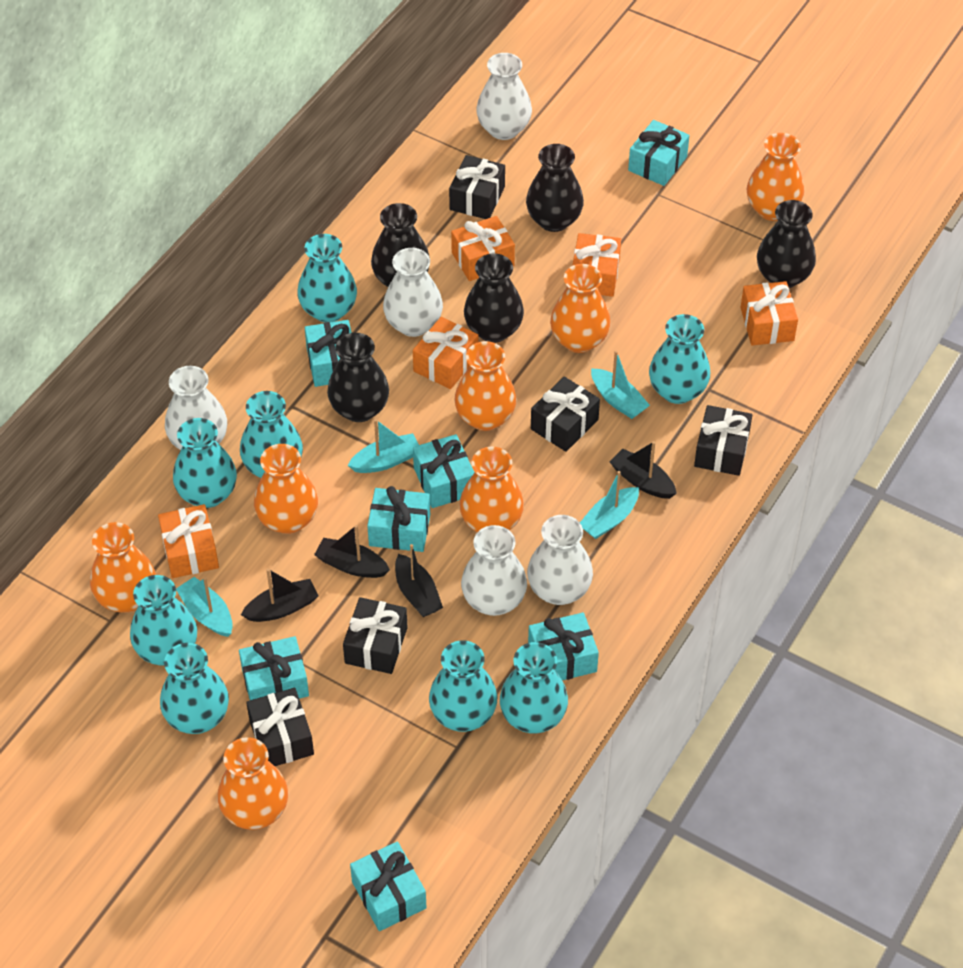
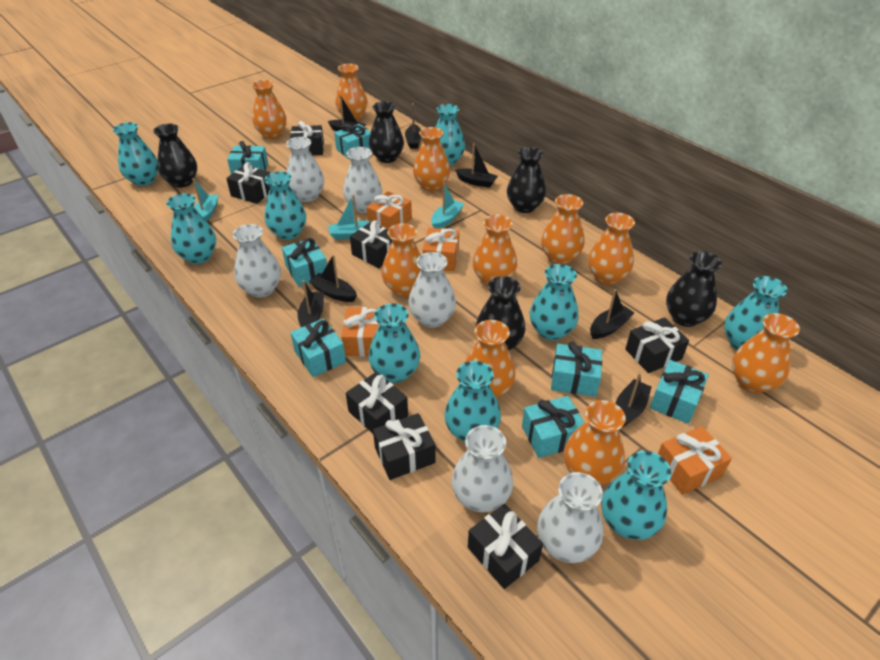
black boat: 4 -> 7
black gift: 5 -> 7
orange gift: 5 -> 4
orange vase: 7 -> 10
turquoise boat: 4 -> 3
turquoise vase: 8 -> 9
white vase: 5 -> 6

